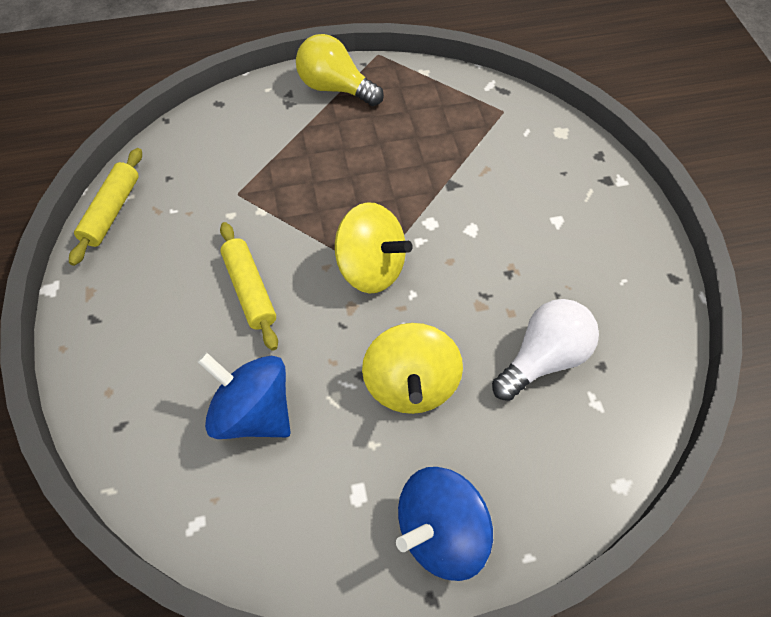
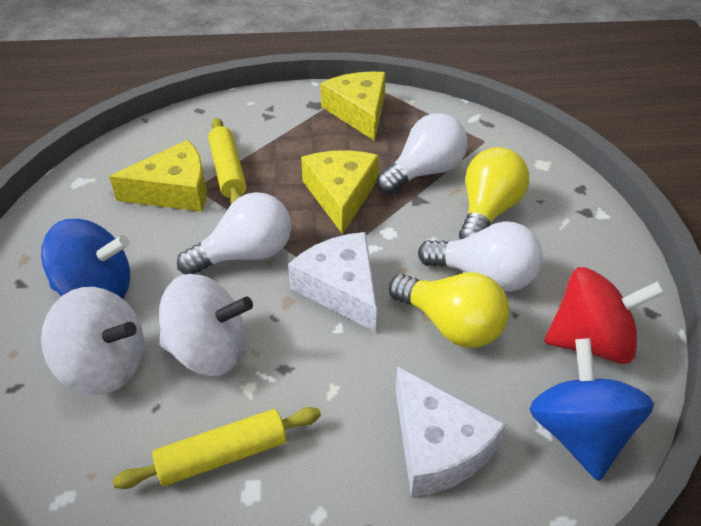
red spinning top: 0 -> 1
white cheese: 0 -> 2
white light bulb: 1 -> 3
white spinning top: 0 -> 2
yellow cheese: 0 -> 3
yellow light bulb: 1 -> 2
yellow spinning top: 2 -> 0

